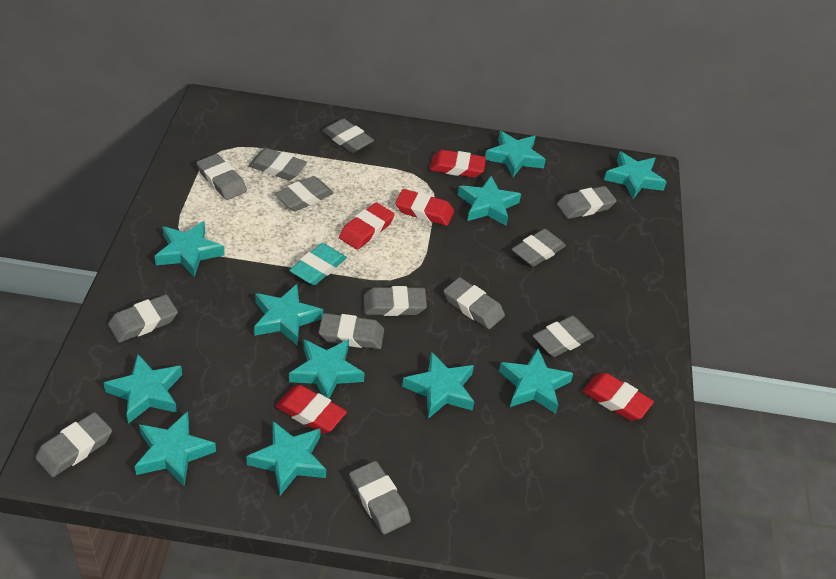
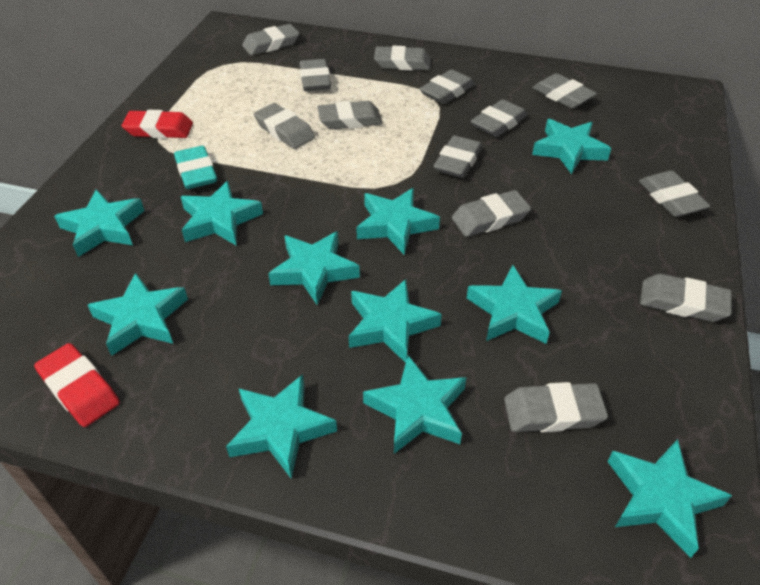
red eraser: 5 -> 2

